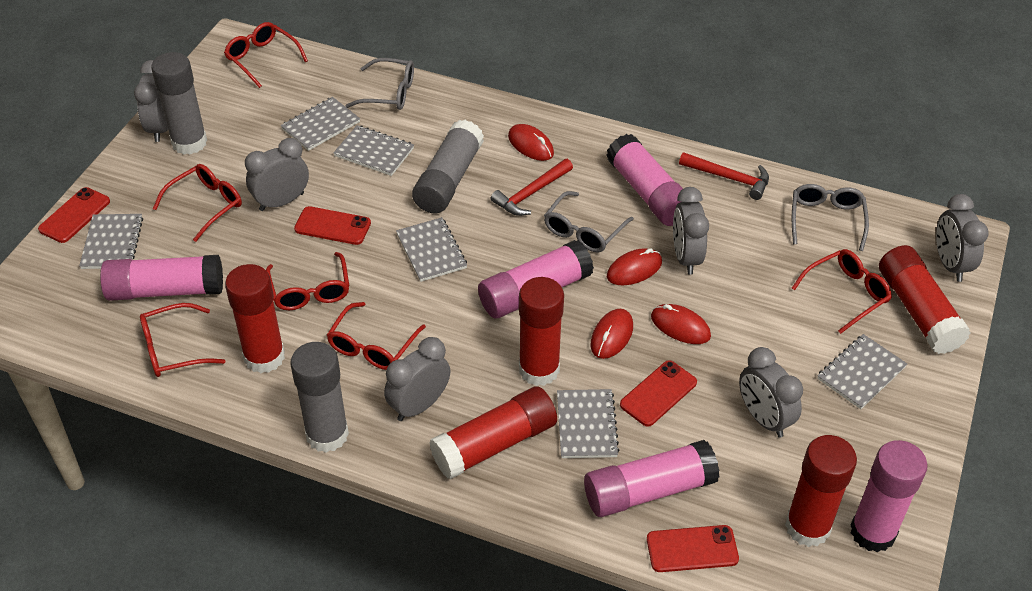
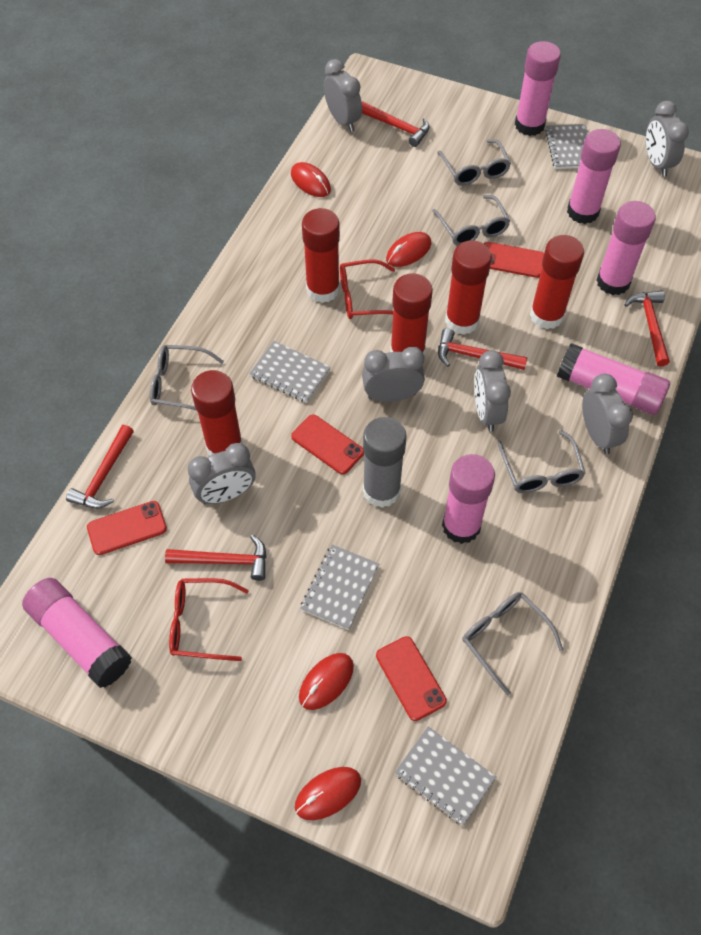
grey glasses: 3 -> 5
grey glue stick: 3 -> 1
grey notebook: 6 -> 4
pink glue stick: 5 -> 6
red glasses: 6 -> 2
red hammer: 2 -> 5

